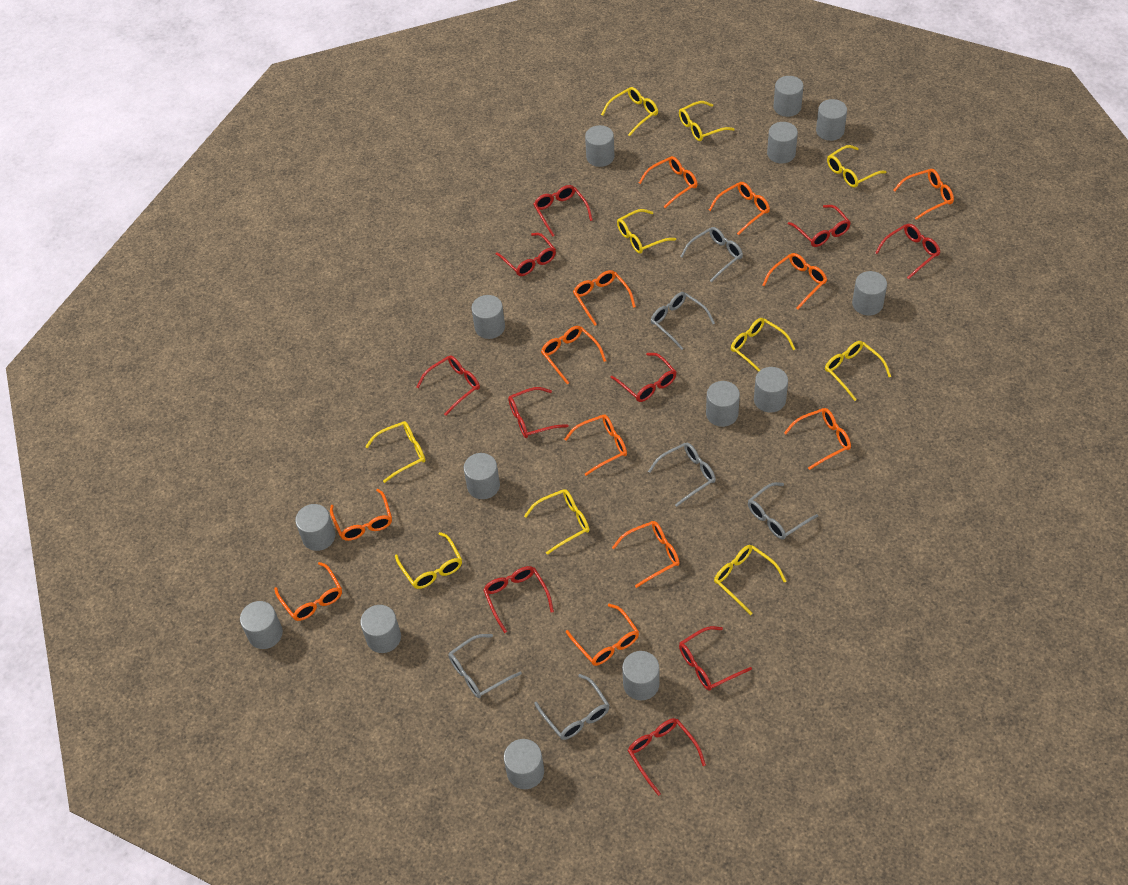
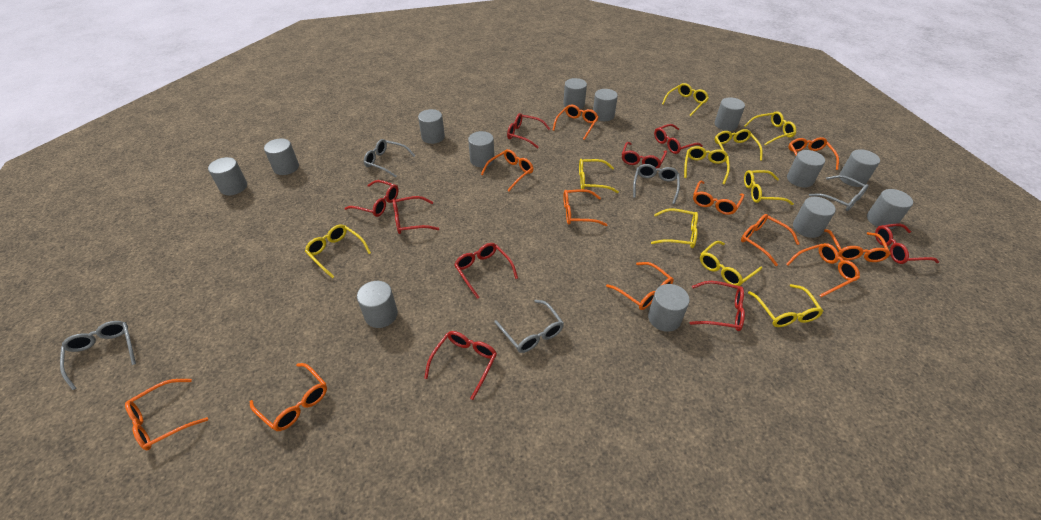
grey cylinder: 14 -> 13
grey glasses: 6 -> 5
orange glasses: 12 -> 11
red glasses: 10 -> 9

